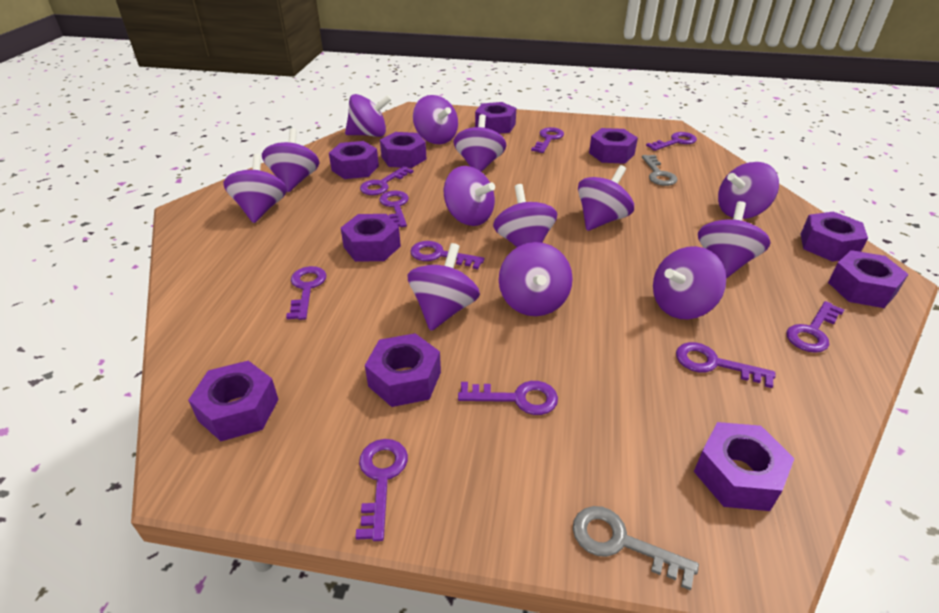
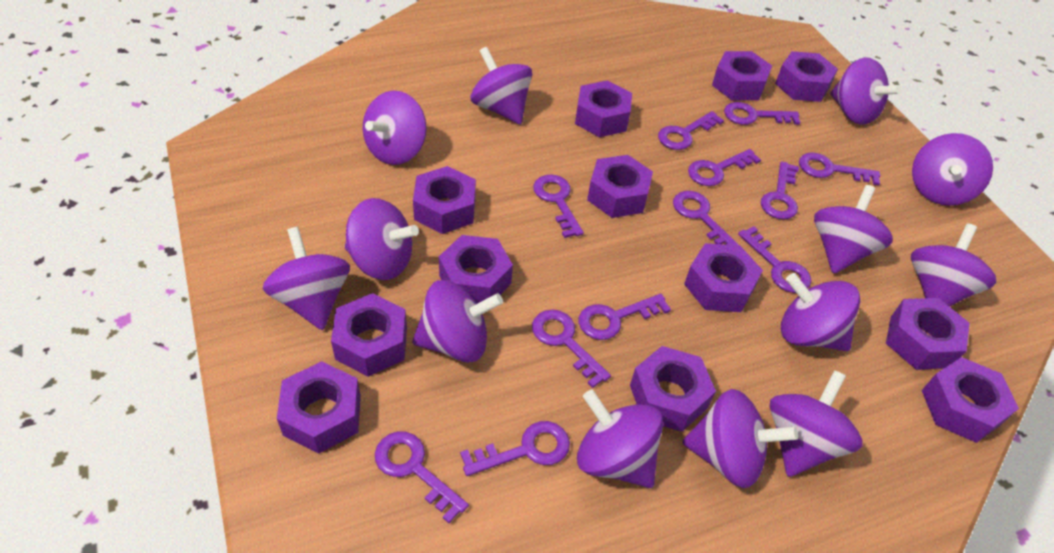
grey key: 2 -> 0
purple key: 10 -> 12
purple nut: 10 -> 12

